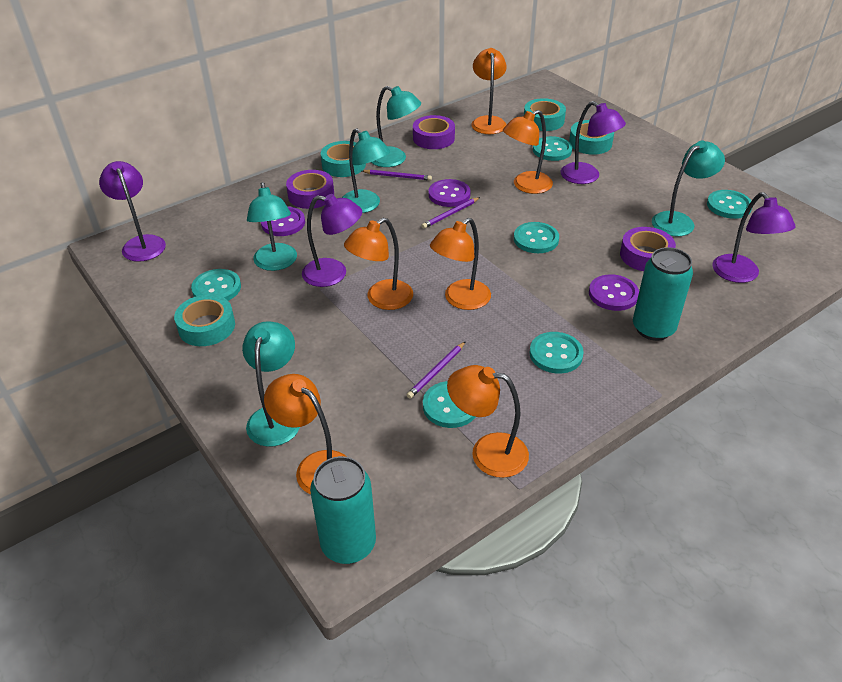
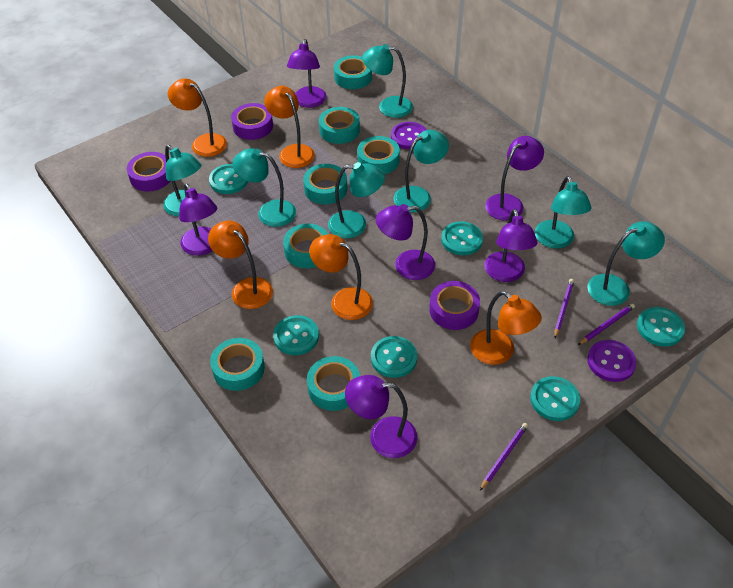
orange lamp: 6 -> 5
purple button: 3 -> 2
purple lamp: 4 -> 6
turquoise can: 2 -> 0
turquoise lamp: 5 -> 7
turquoise tape: 4 -> 7

